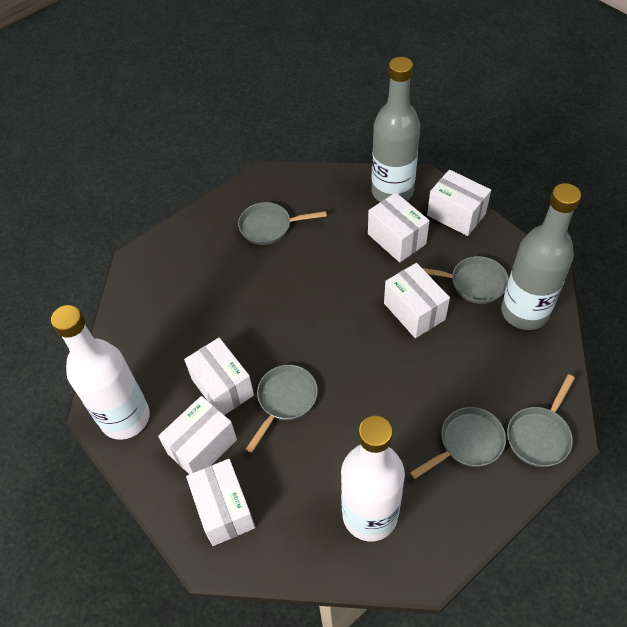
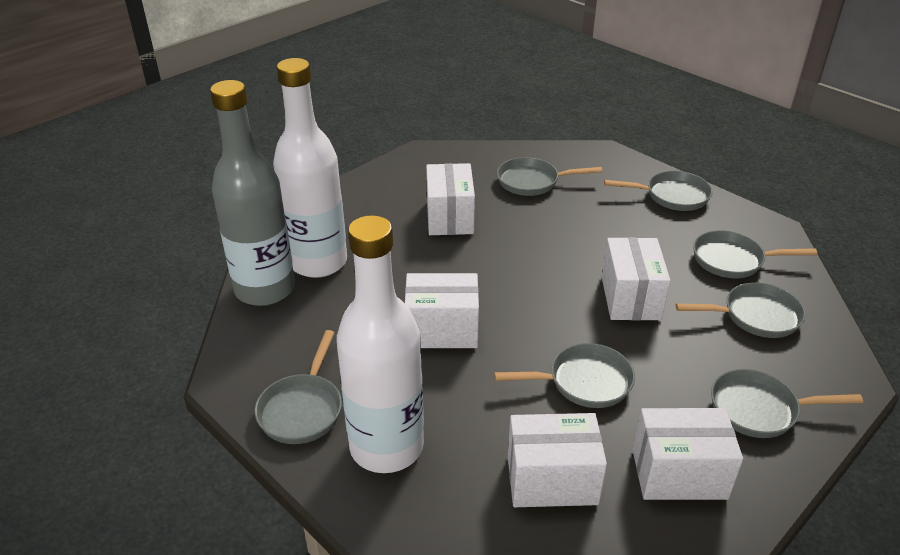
grey bottle: 2 -> 1
grey pan: 5 -> 7
white box: 6 -> 5

